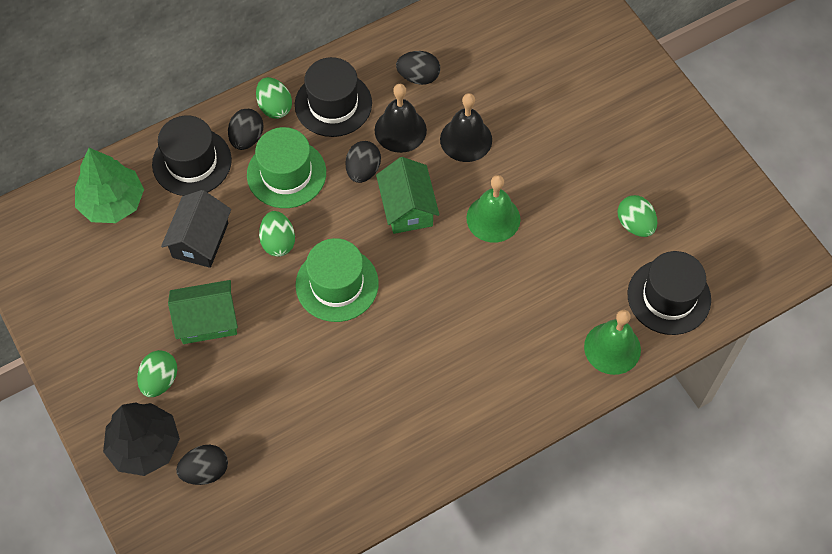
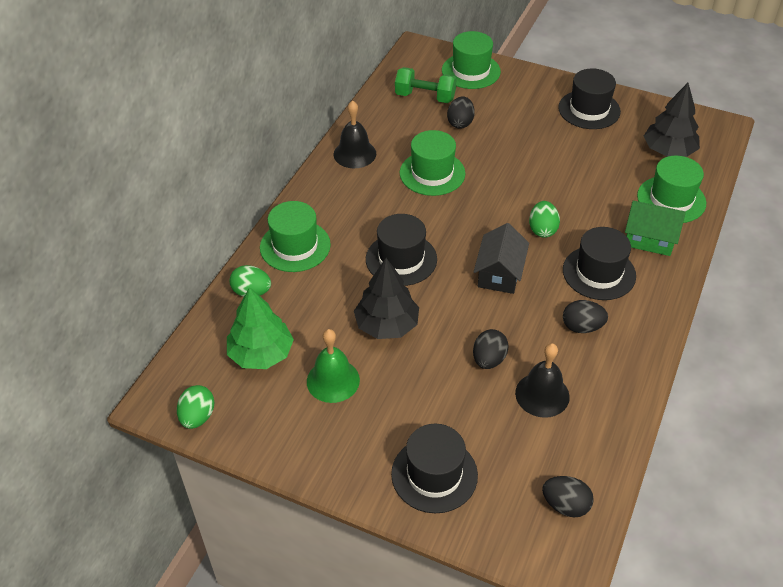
black hat: 3 -> 4
black tree: 1 -> 2
green bell: 2 -> 1
green dumbbell: 0 -> 1
green egg: 4 -> 3
green hat: 2 -> 4
green house: 2 -> 1

